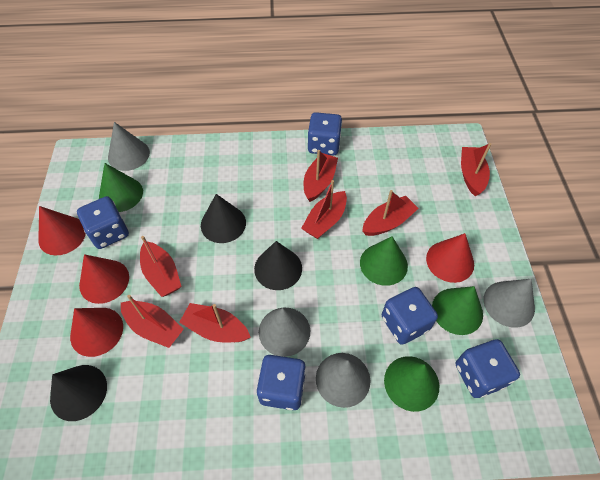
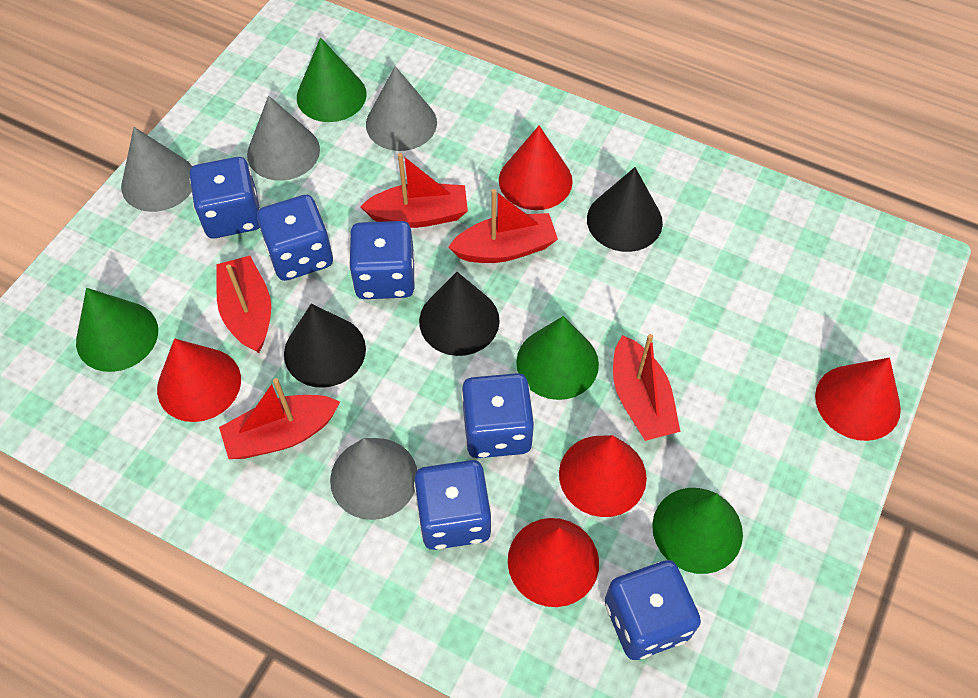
blue dice: 5 -> 6
red boat: 7 -> 5
red cone: 4 -> 5

